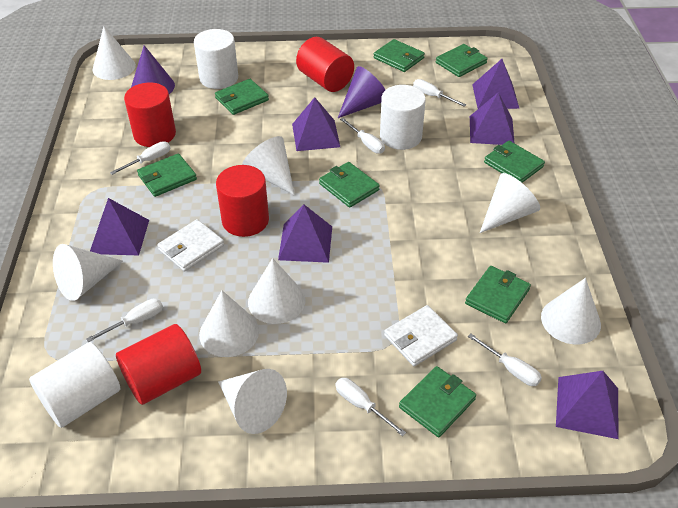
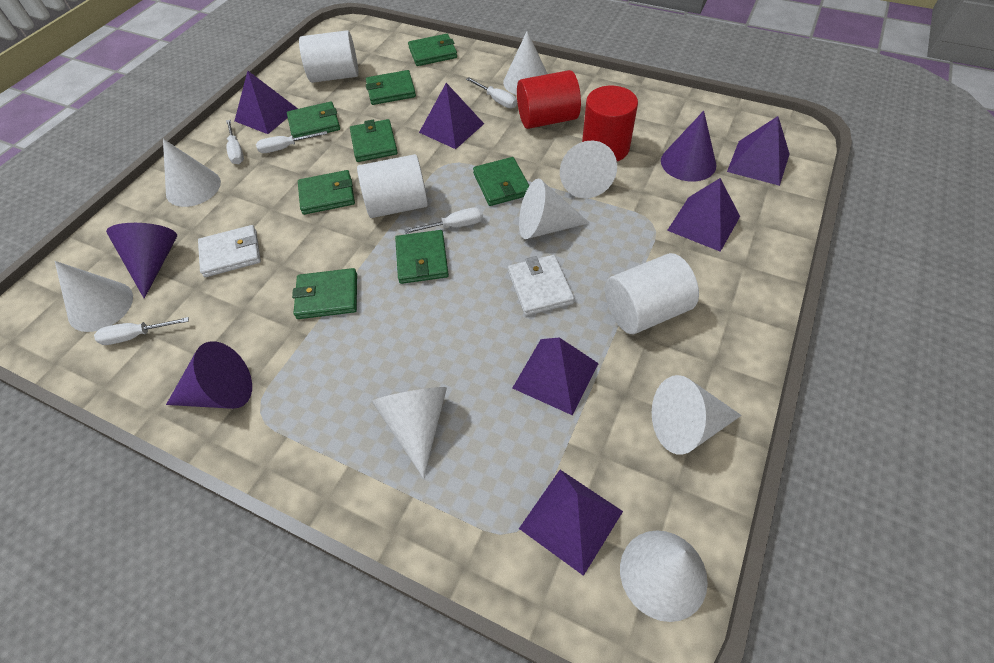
purple cone: 2 -> 3
red cylinder: 4 -> 2
white screwdriver: 6 -> 5

